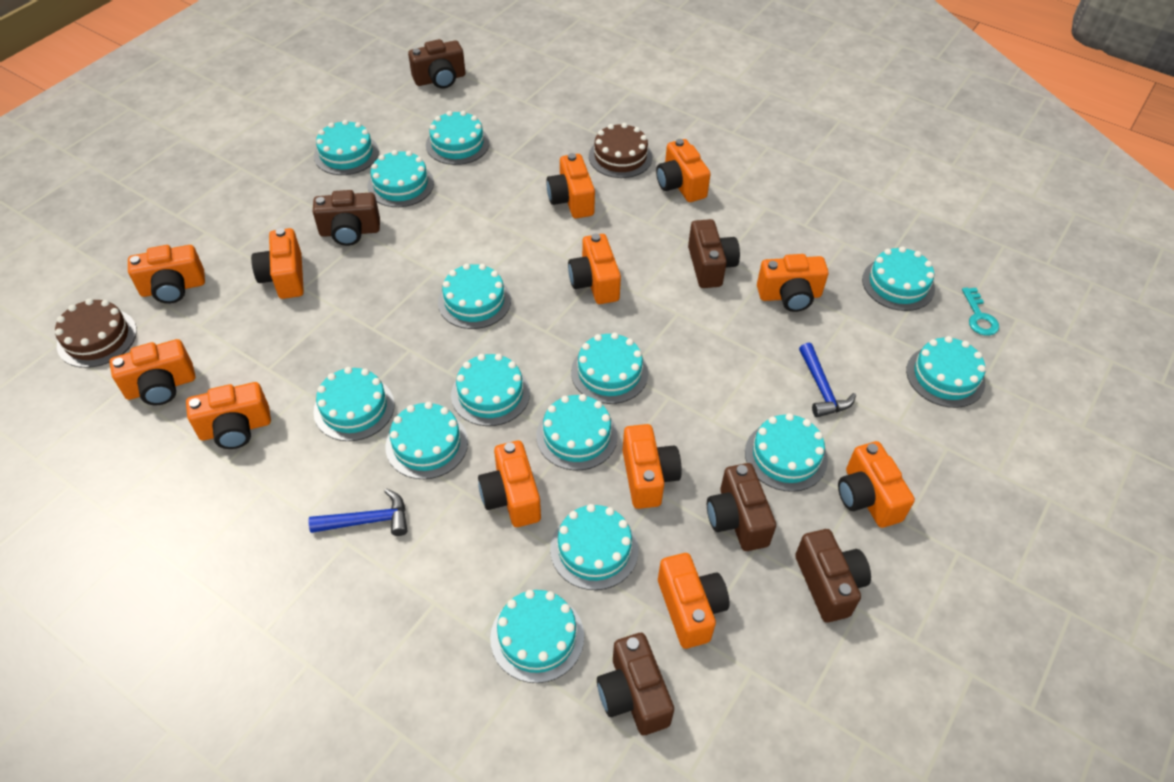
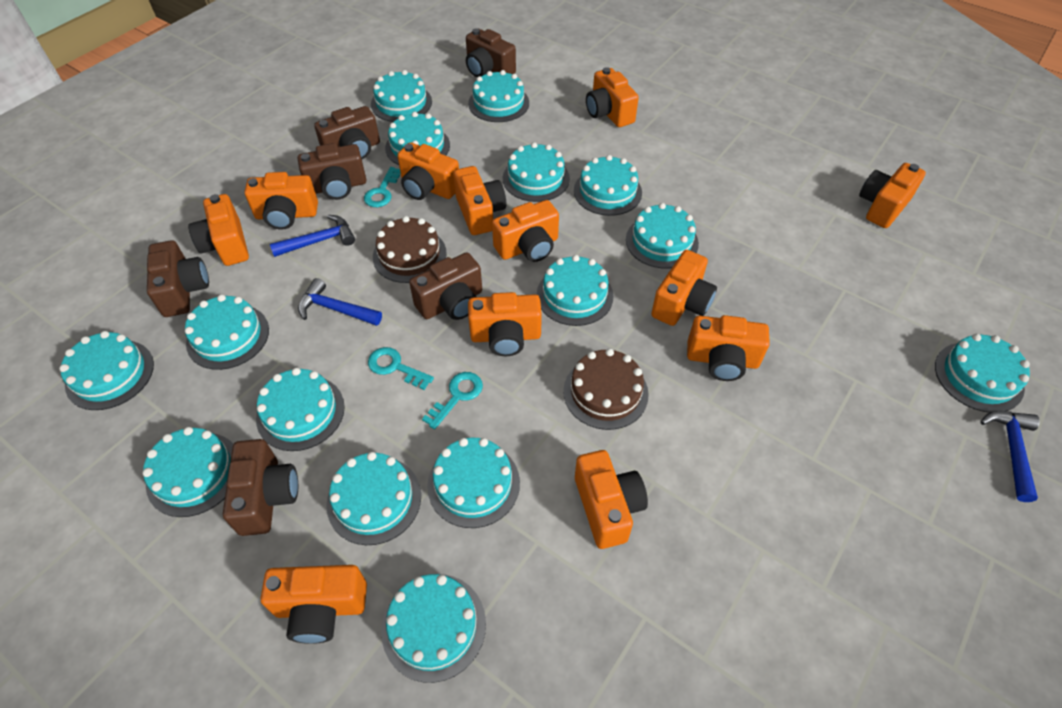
blue hammer: 2 -> 3
turquoise cake: 14 -> 15
turquoise key: 1 -> 3

